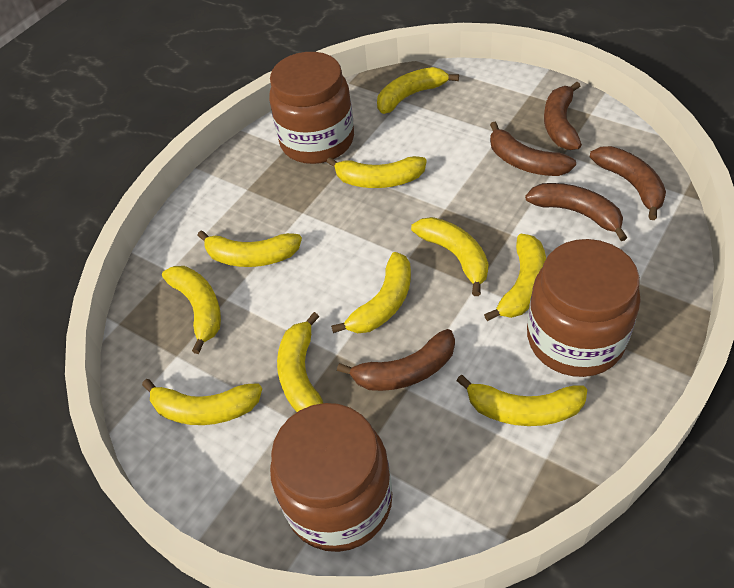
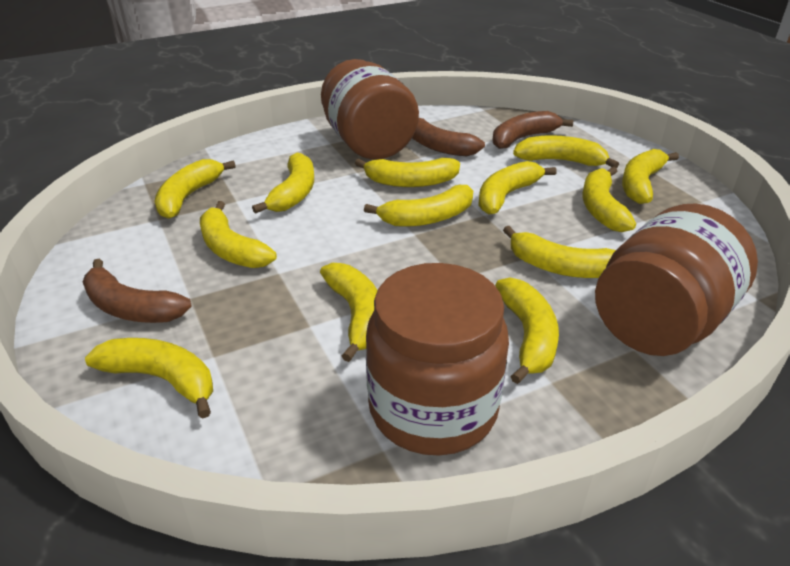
brown banana: 5 -> 3
yellow banana: 10 -> 13

